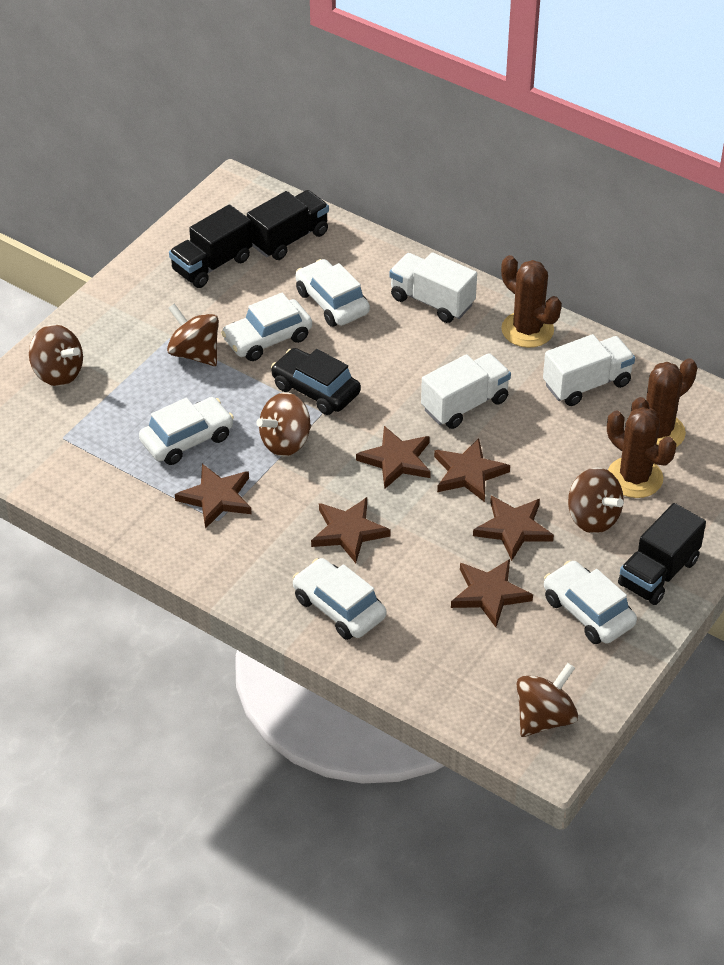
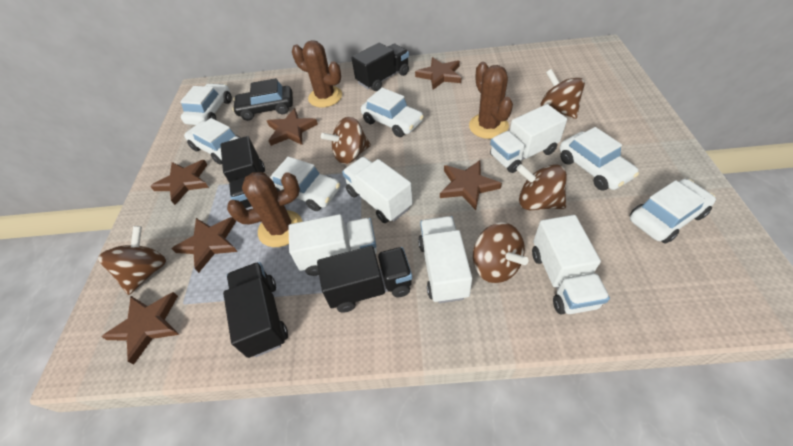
black truck: 3 -> 4
white car: 5 -> 6
white truck: 3 -> 5

